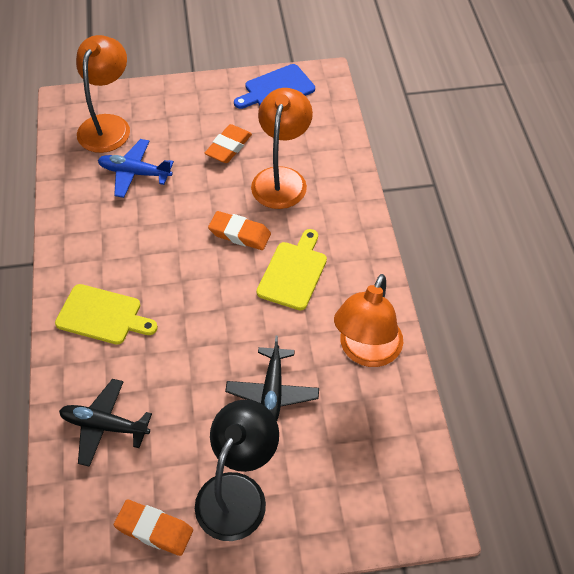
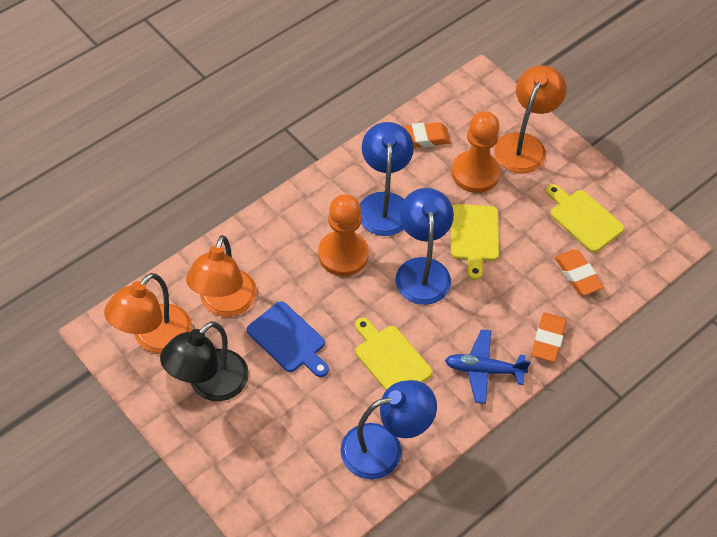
black plane: 2 -> 0
blue lamp: 0 -> 3
orange pawn: 0 -> 2
yellow cutting board: 2 -> 3

